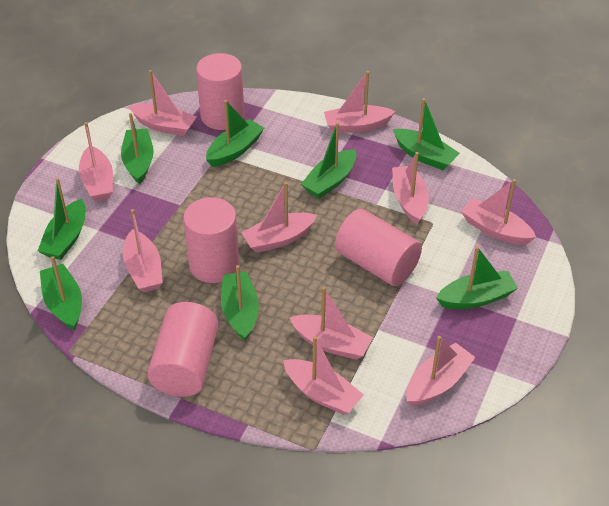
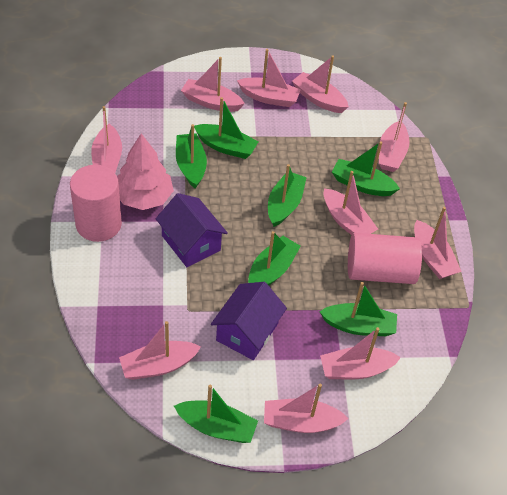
green boat: 8 -> 7
pink cylinder: 4 -> 2
pink tree: 0 -> 1
purple house: 0 -> 2

